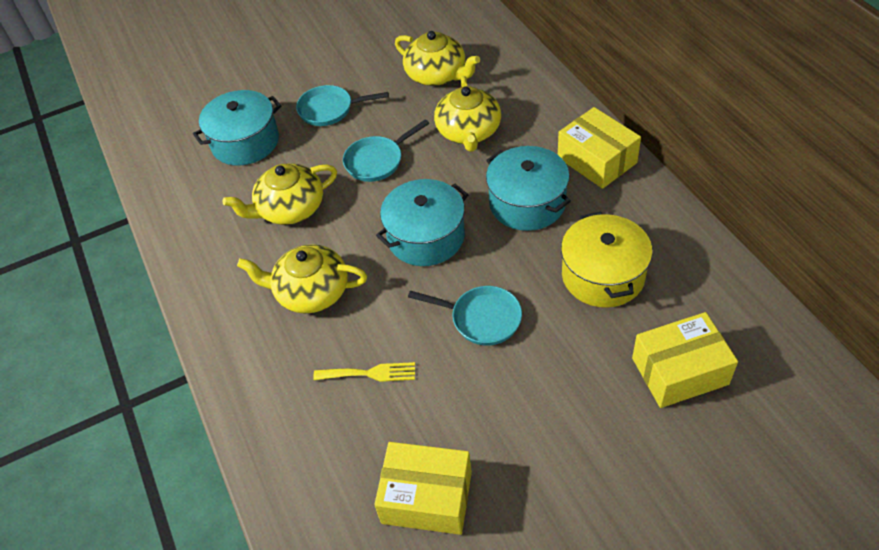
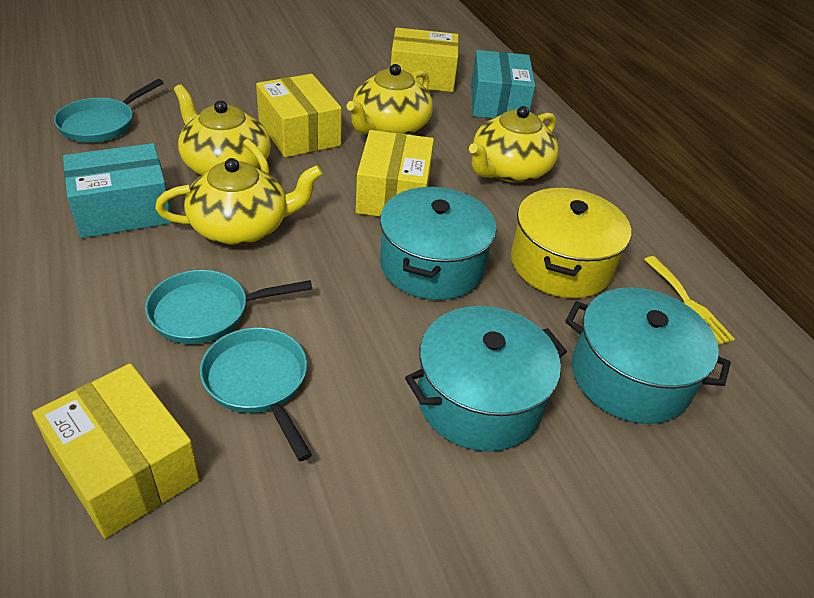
turquoise box: 0 -> 2
yellow box: 3 -> 4

